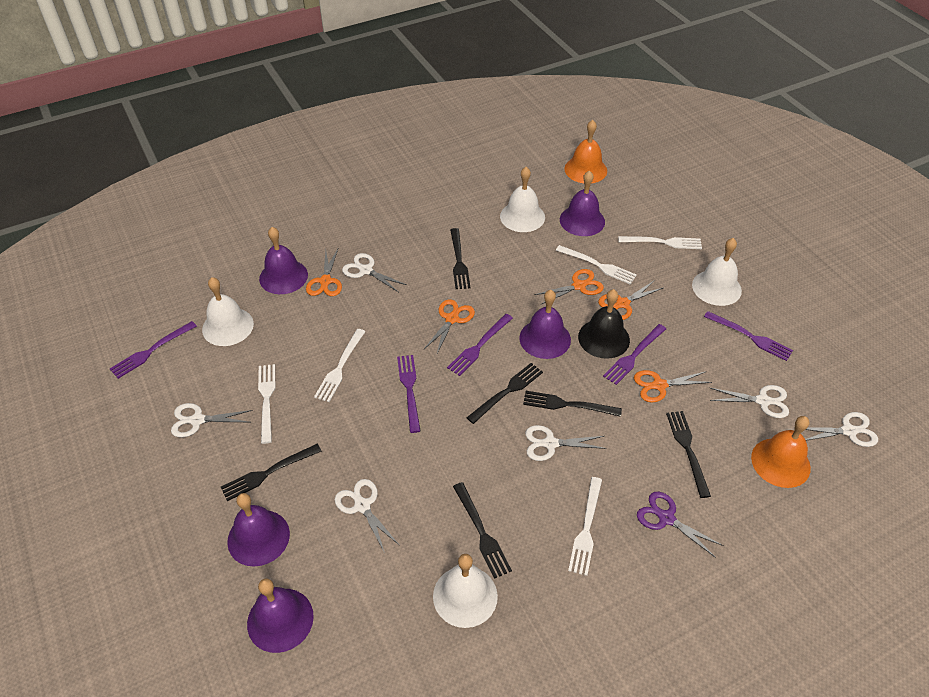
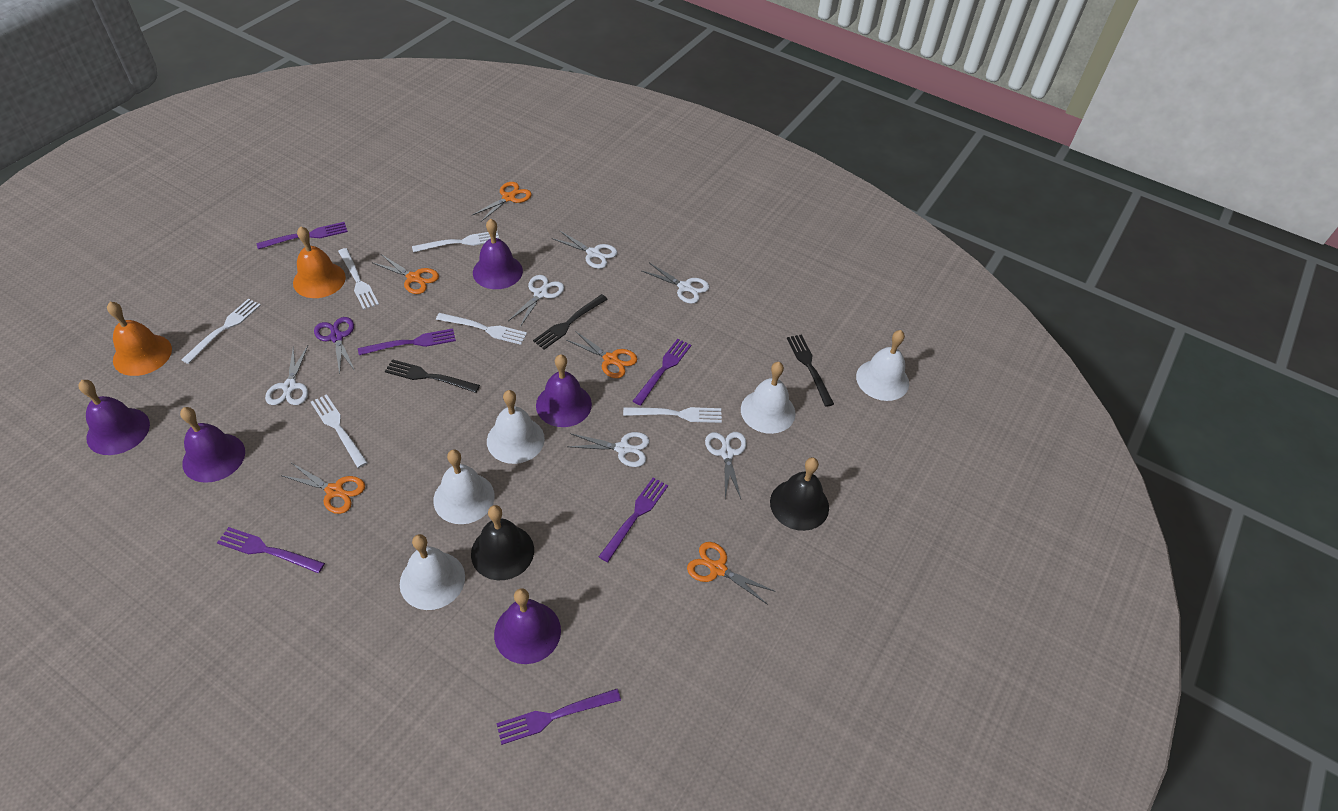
black bell: 1 -> 2
black fork: 6 -> 3
purple fork: 5 -> 6
white bell: 4 -> 5
white fork: 5 -> 6

